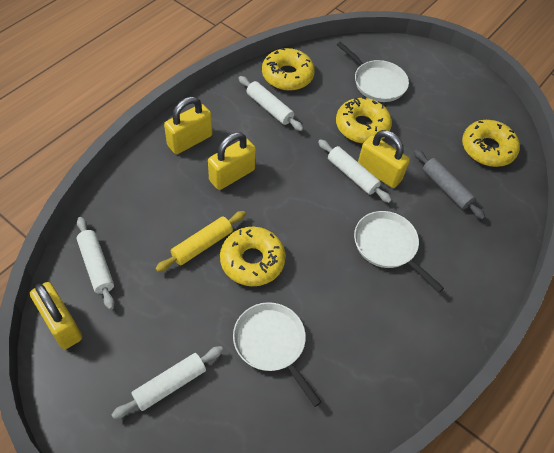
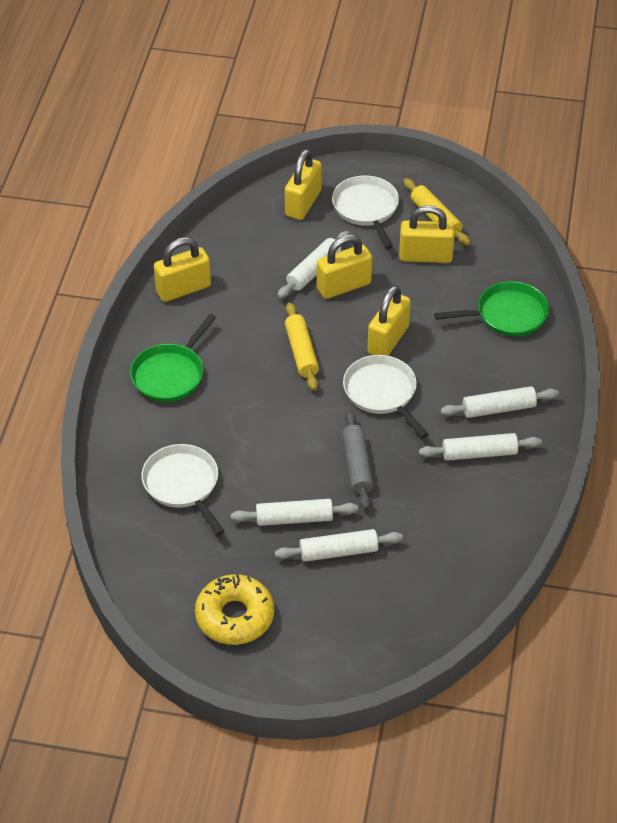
green pan: 0 -> 2
white rolling pin: 4 -> 5
yellow donut: 4 -> 1
yellow padlock: 4 -> 5
yellow rolling pin: 1 -> 2

